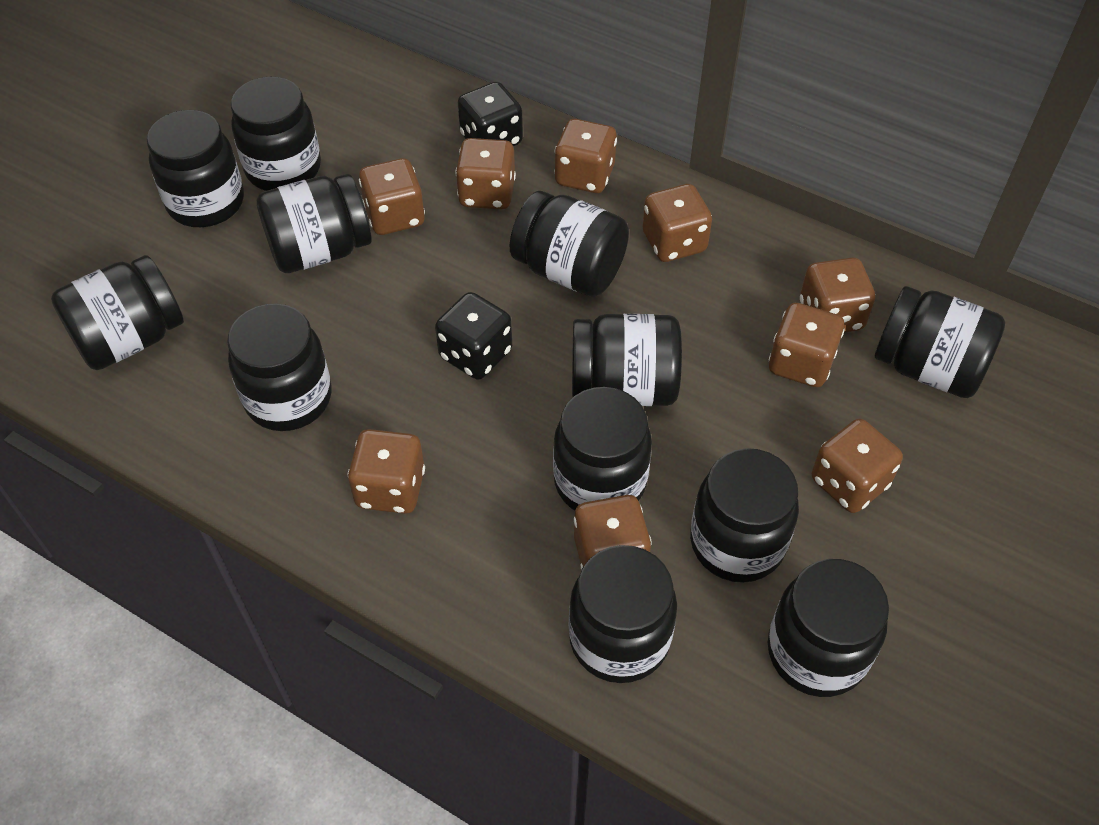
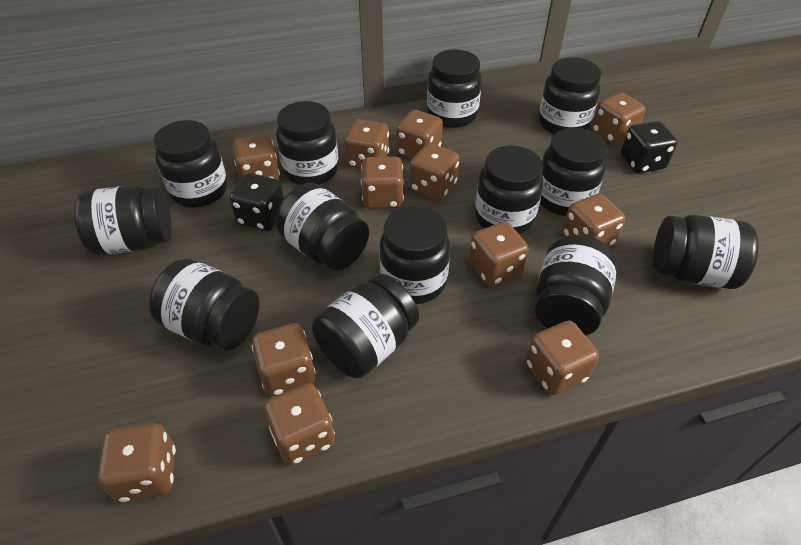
black jar: 12 -> 13
brown dice: 9 -> 12

